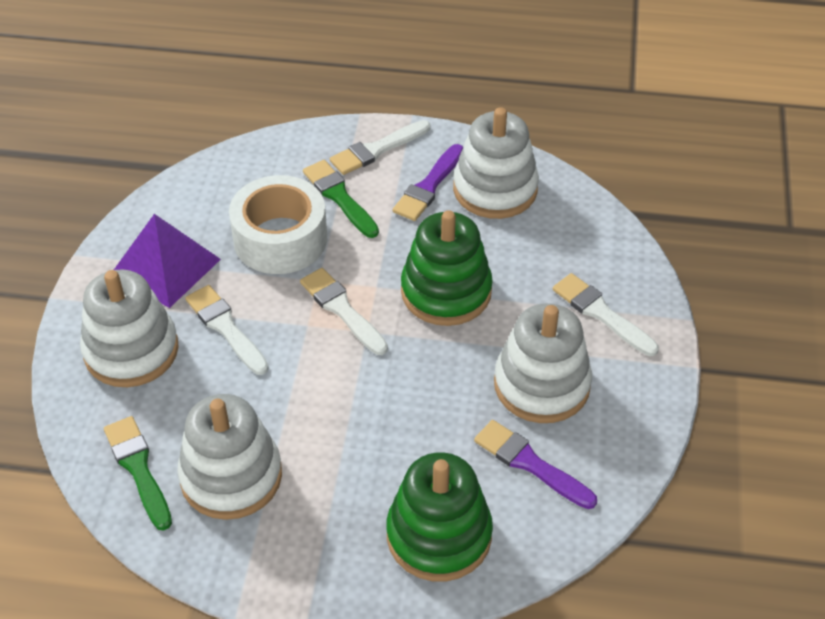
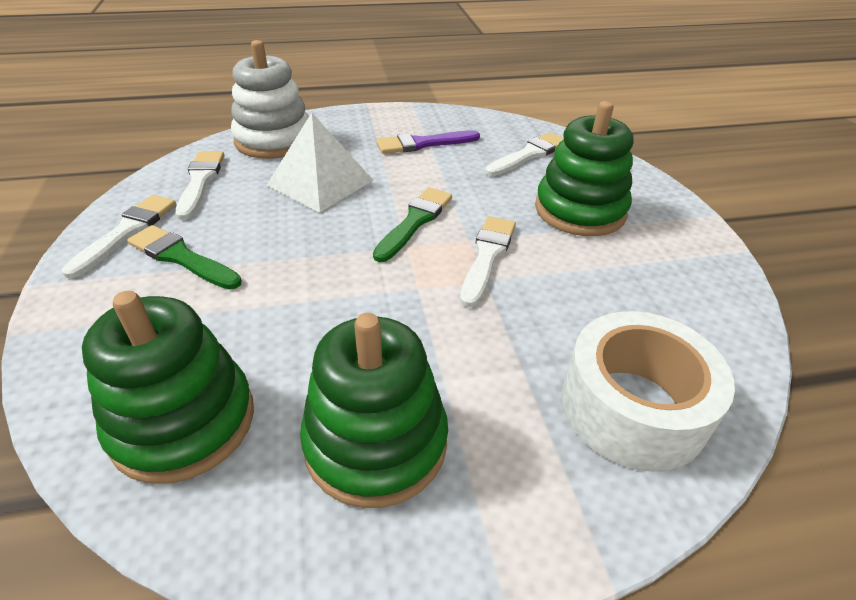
green stacking toy: 2 -> 3
purple brush: 2 -> 1
purple pyramid: 1 -> 0
white pyramid: 0 -> 1
white stacking toy: 4 -> 1

